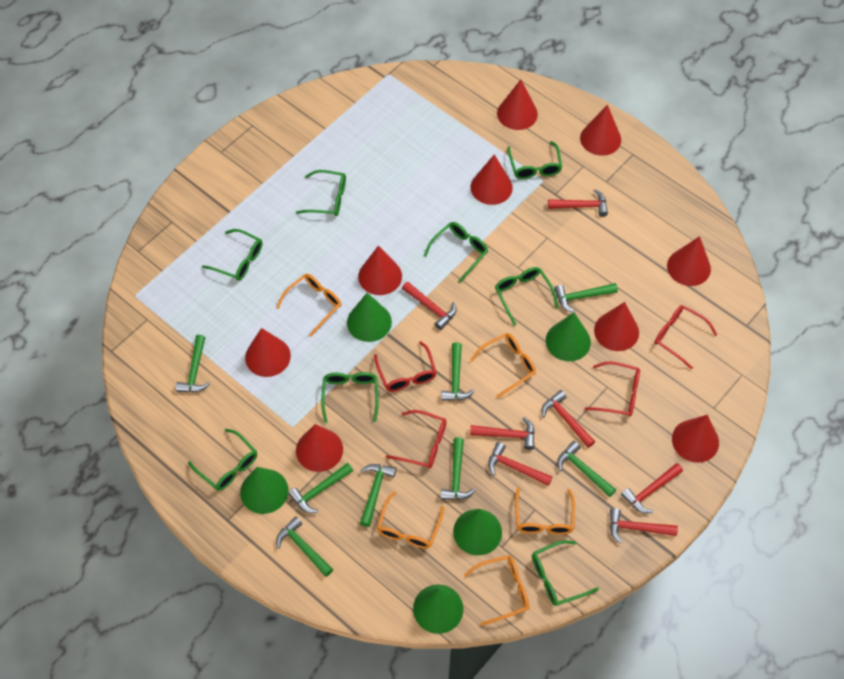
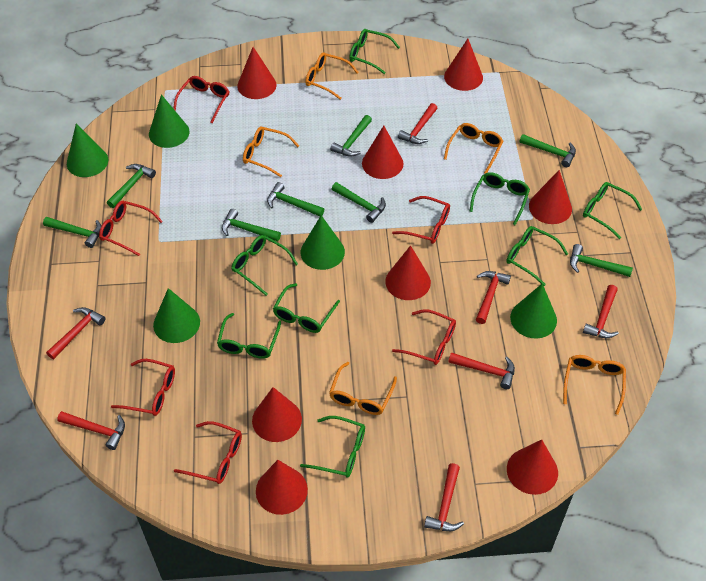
red cone: 9 -> 8
red glasses: 4 -> 6

